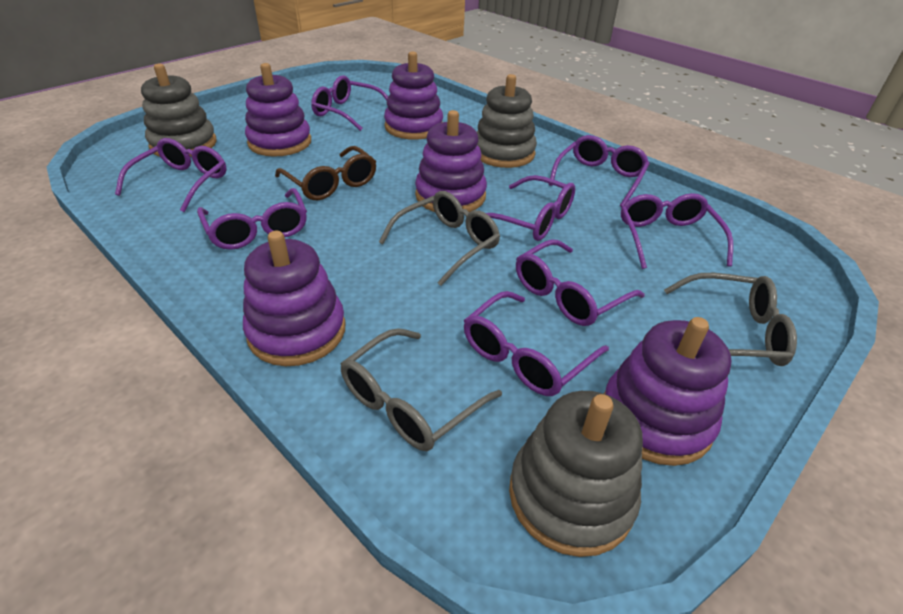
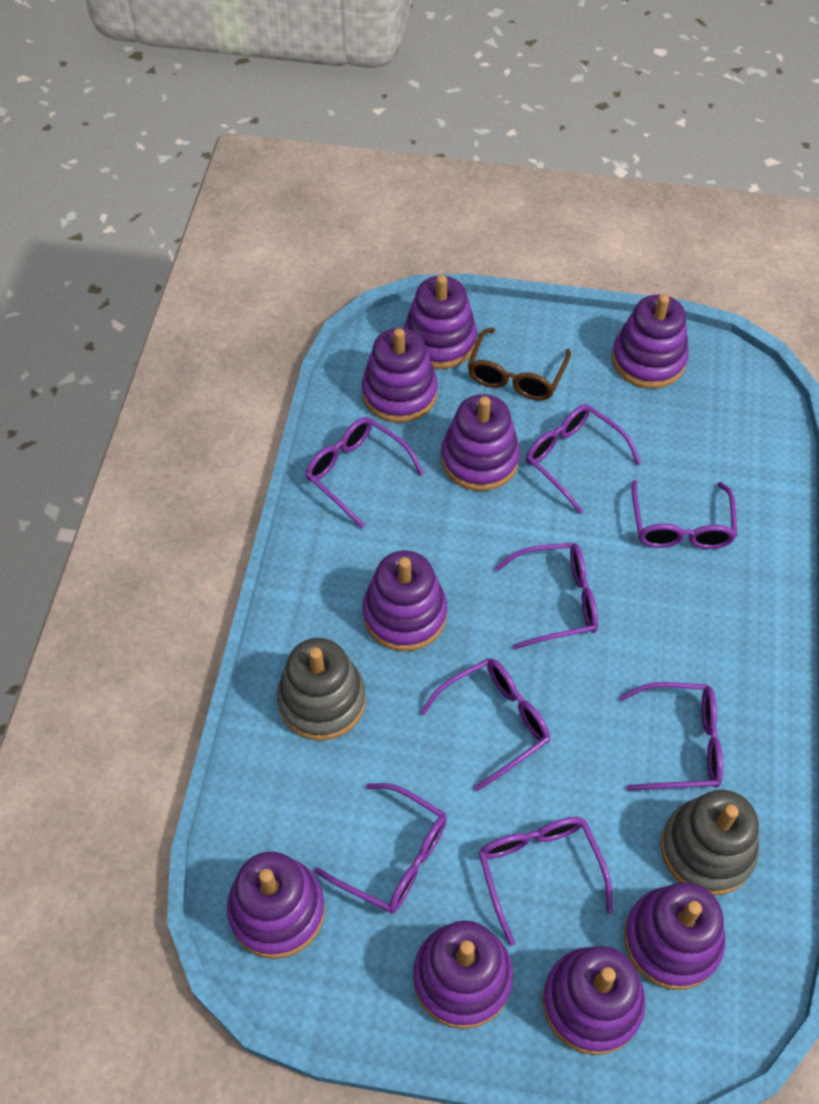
grey glasses: 3 -> 0
grey stacking toy: 3 -> 2
purple stacking toy: 5 -> 9

